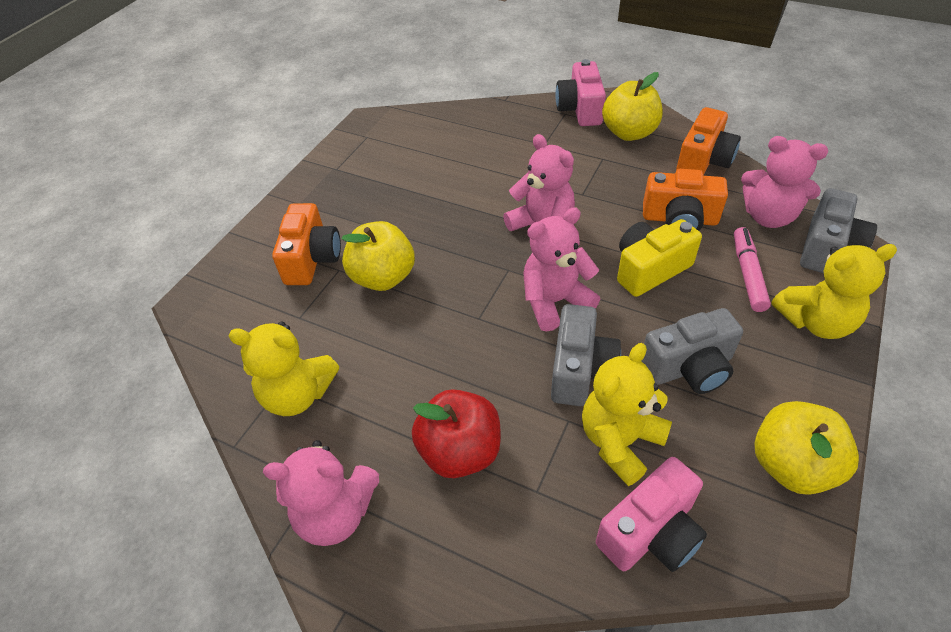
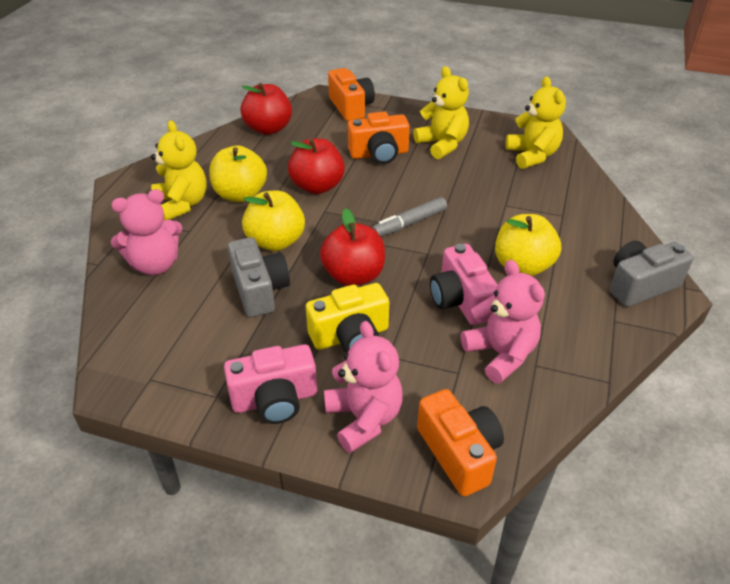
grey camera: 3 -> 2
grey marker: 0 -> 1
pink marker: 1 -> 0
pink teddy bear: 4 -> 3
red apple: 1 -> 3

